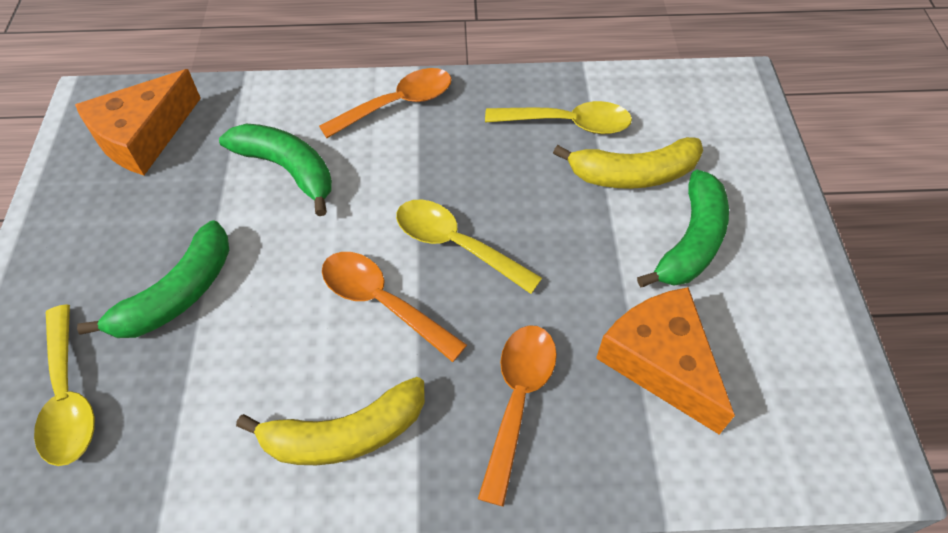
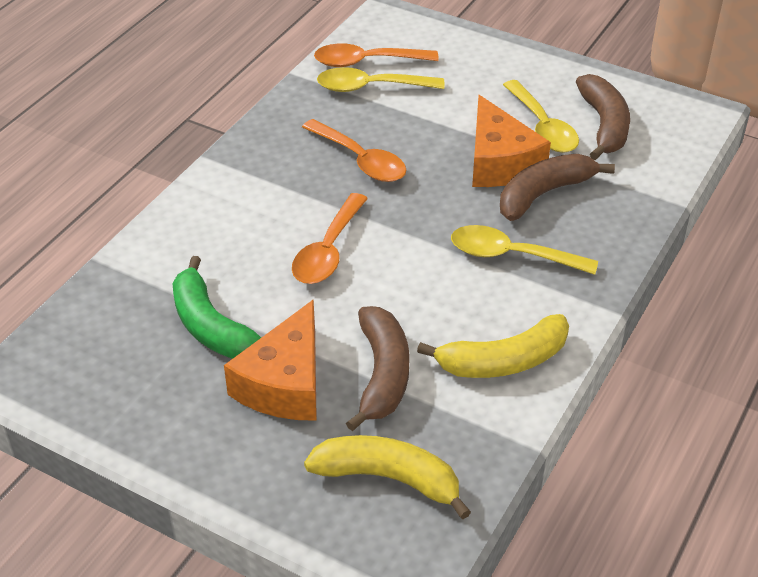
brown banana: 0 -> 3
green banana: 3 -> 1

